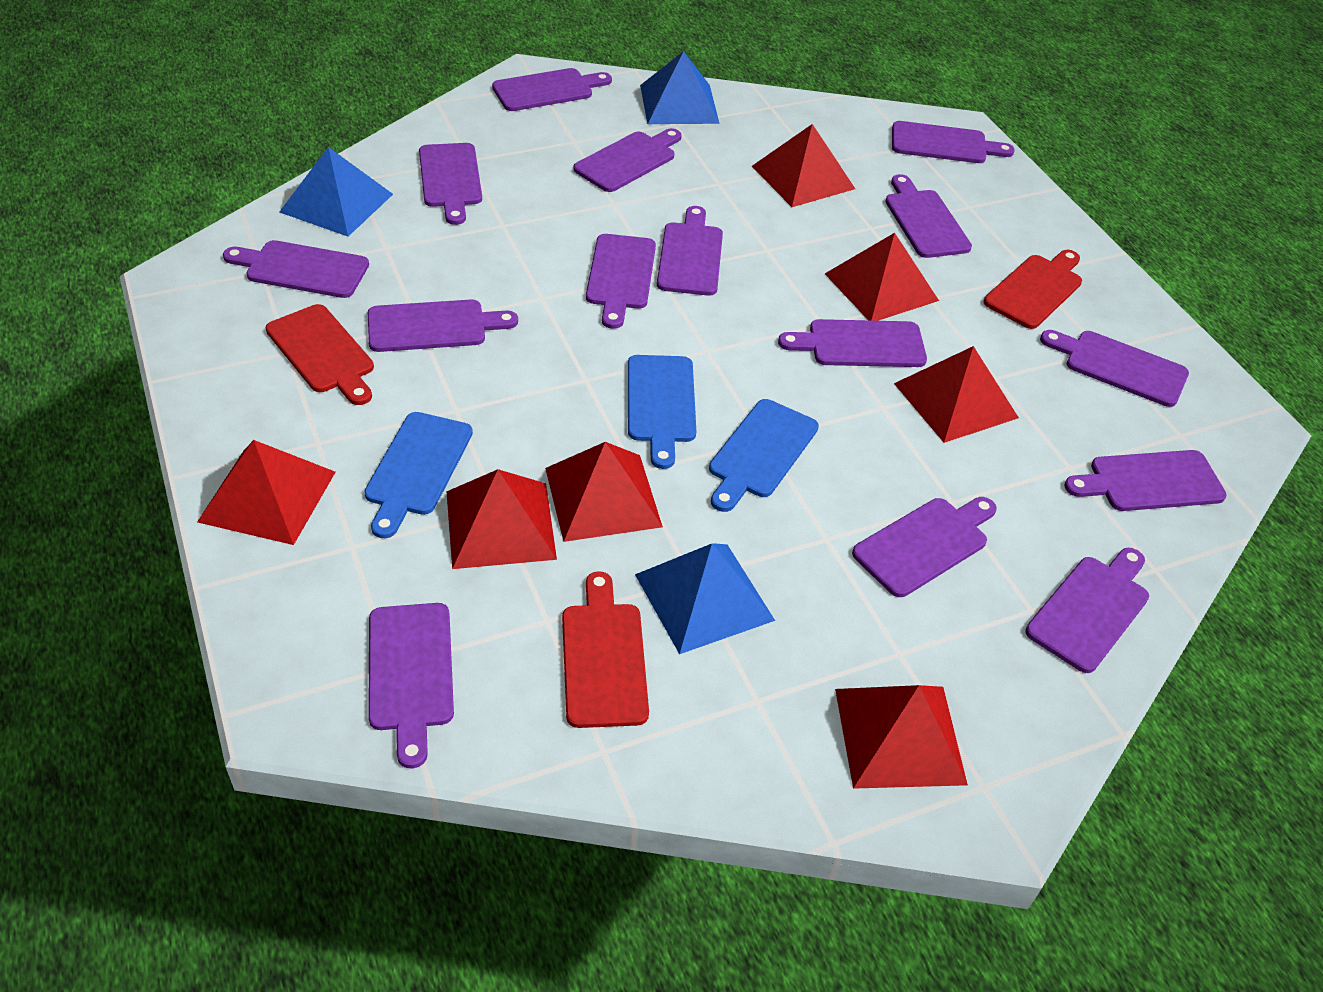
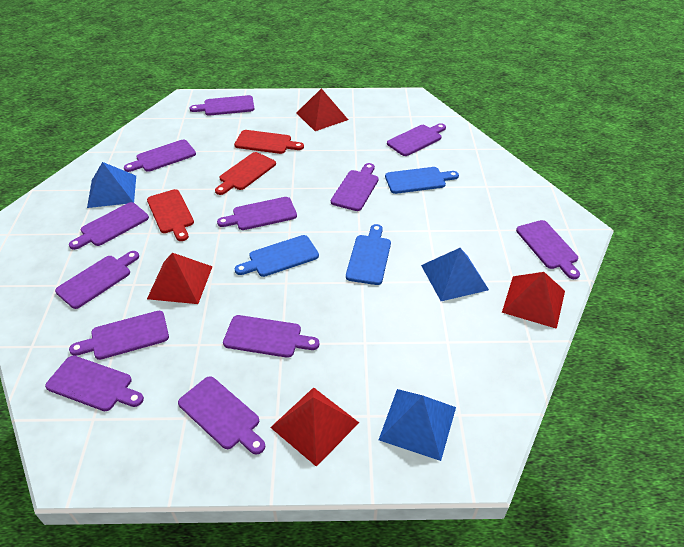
purple cutting board: 15 -> 12
red pyramid: 7 -> 4

